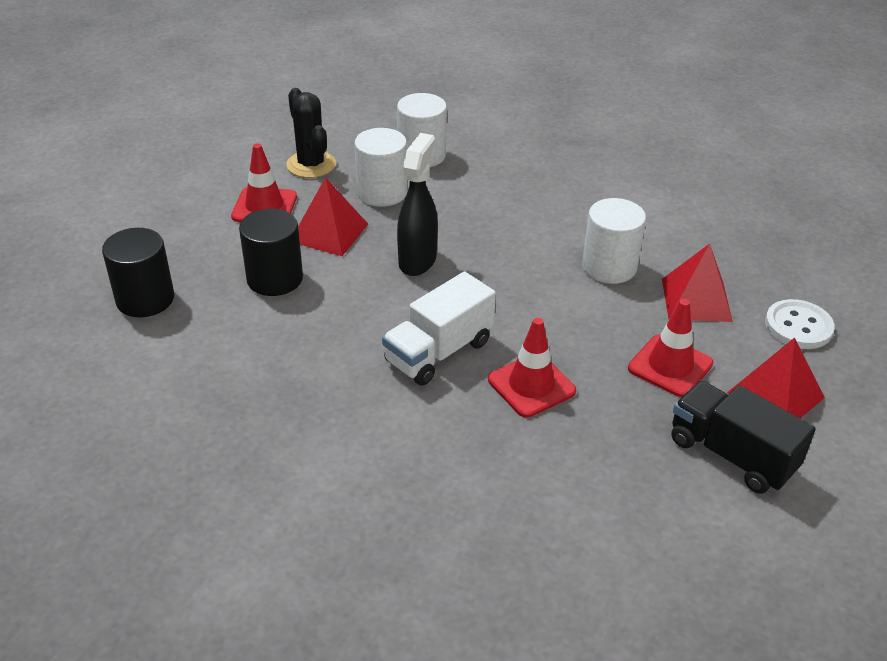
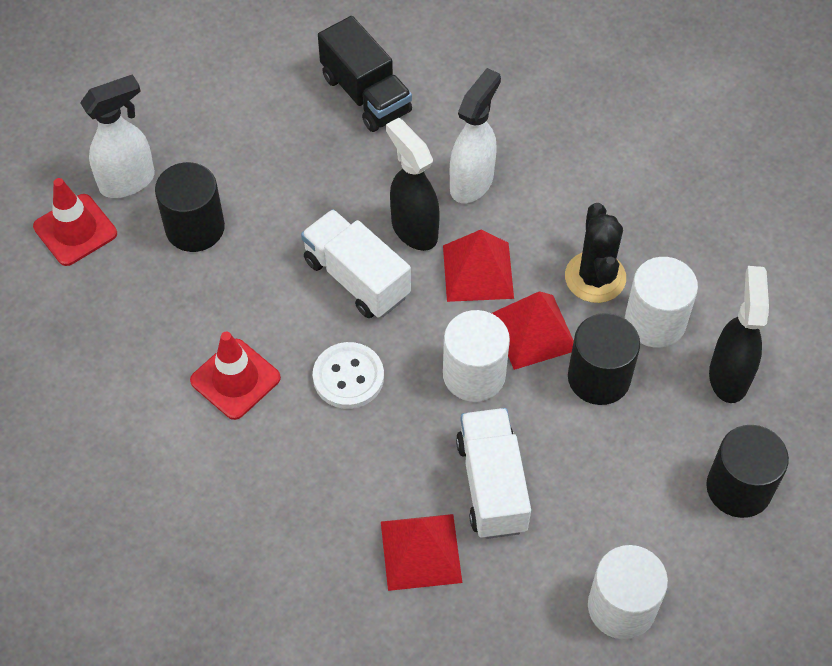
black cylinder: 2 -> 3
black spray bottle: 1 -> 2
red traffic cone: 3 -> 2
white spray bottle: 0 -> 2
white truck: 1 -> 2

